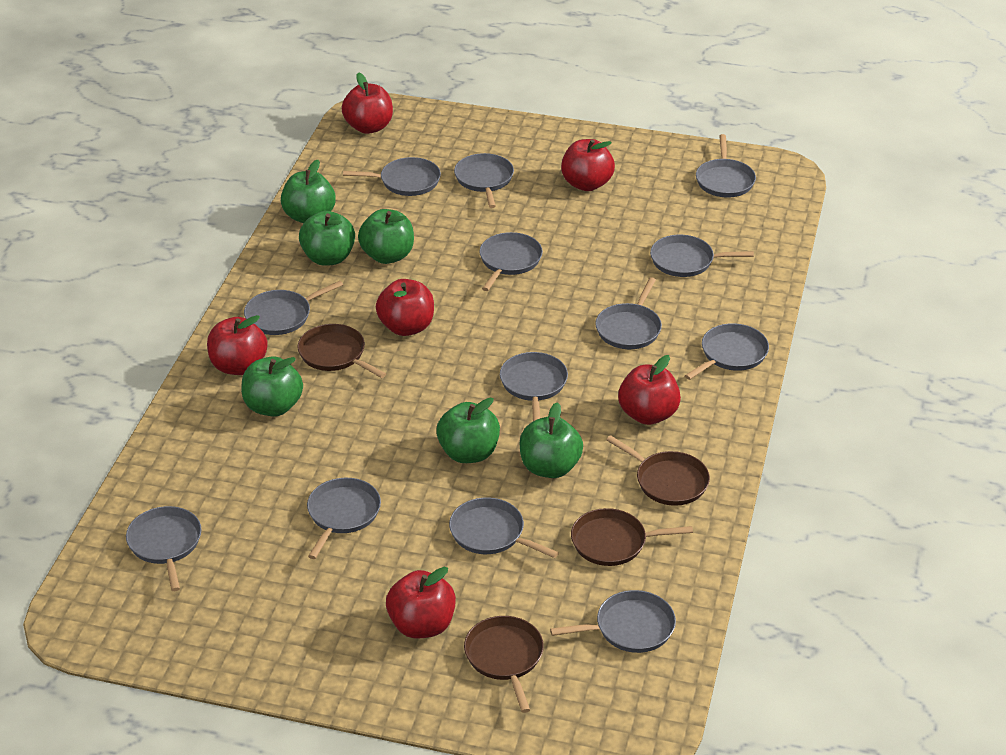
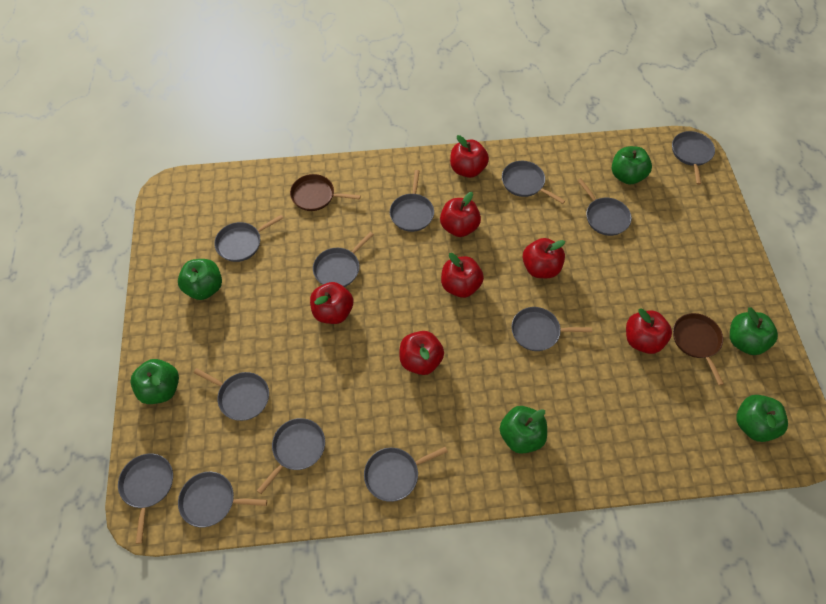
brown pan: 4 -> 2
grey pan: 13 -> 12
red apple: 6 -> 7

